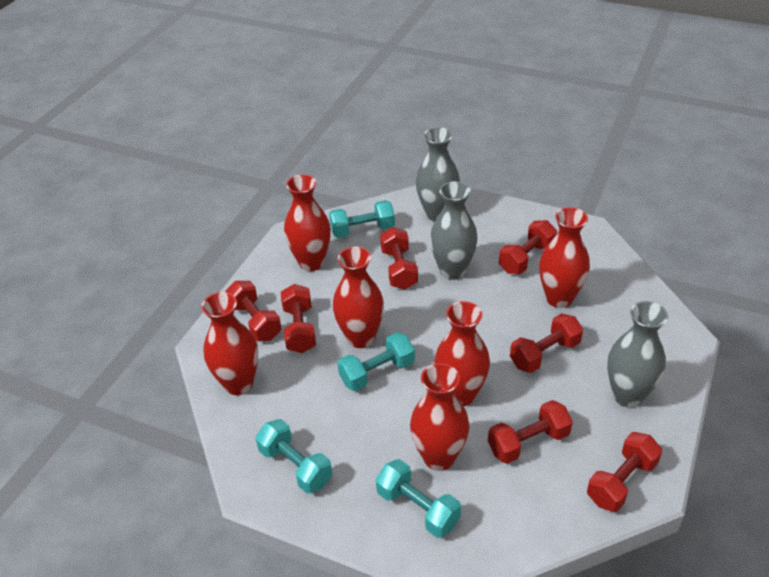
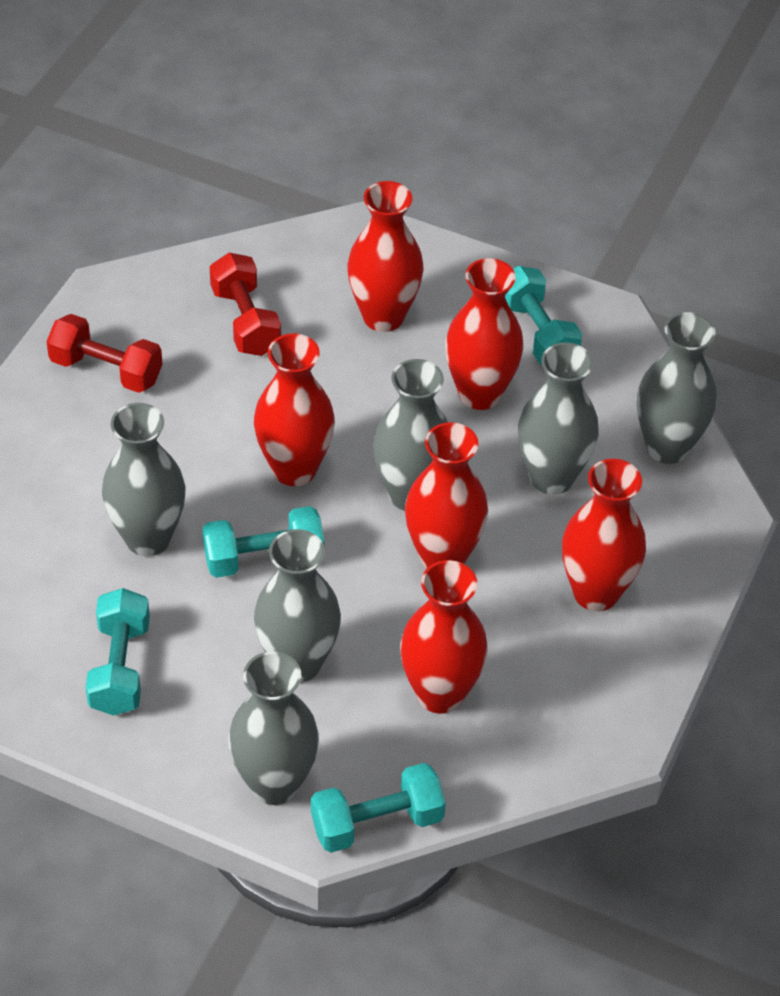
grey vase: 3 -> 6
red dumbbell: 7 -> 2

